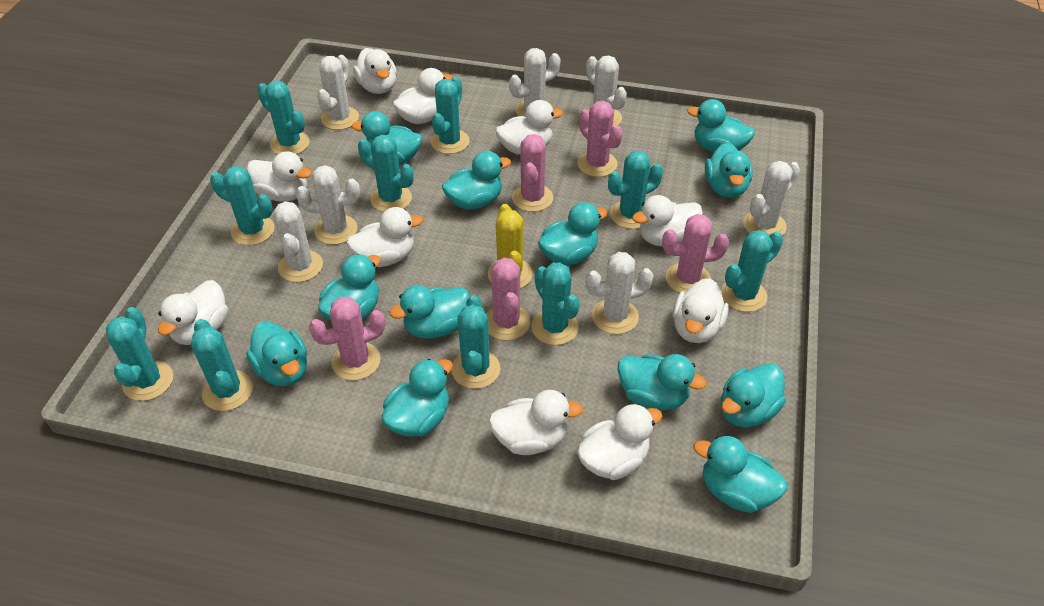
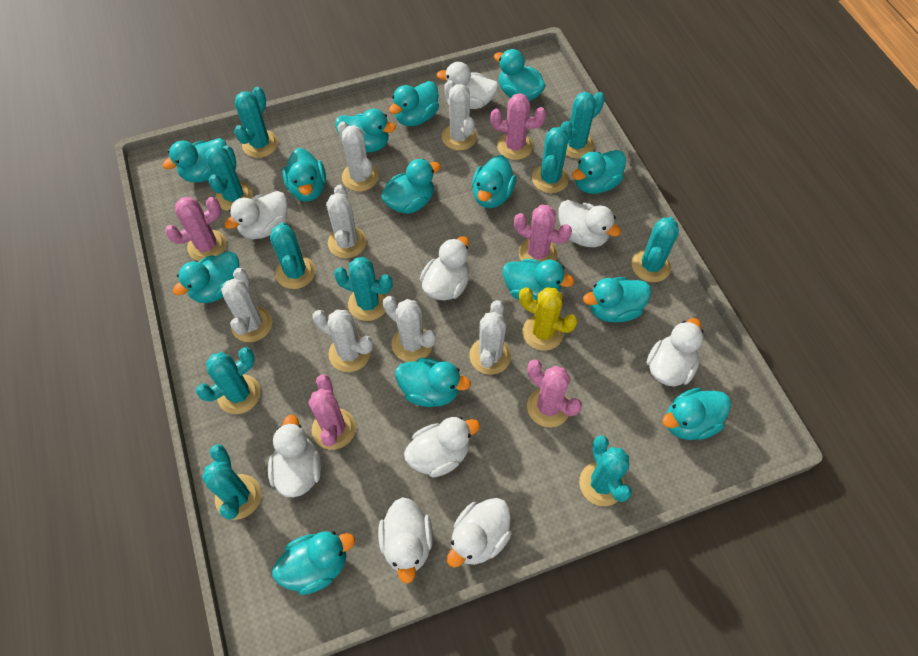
turquoise duck: 12 -> 14
white duck: 10 -> 9

